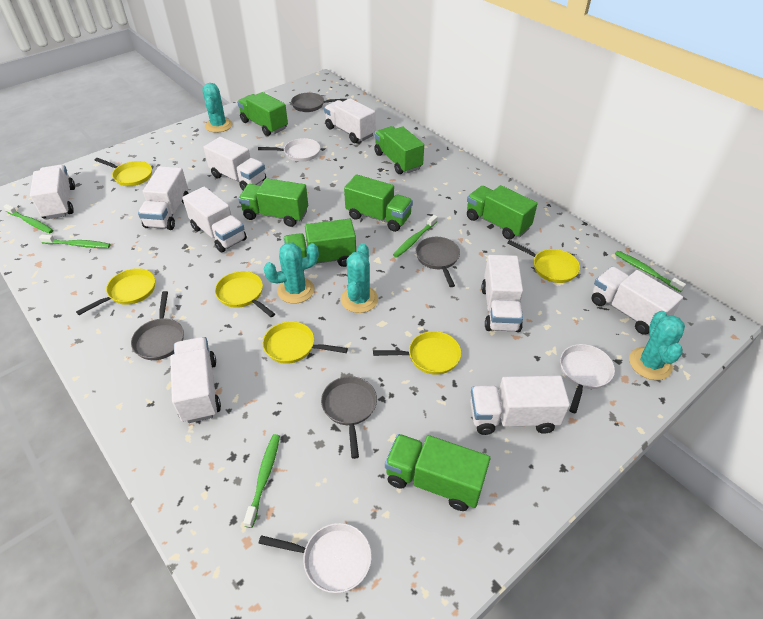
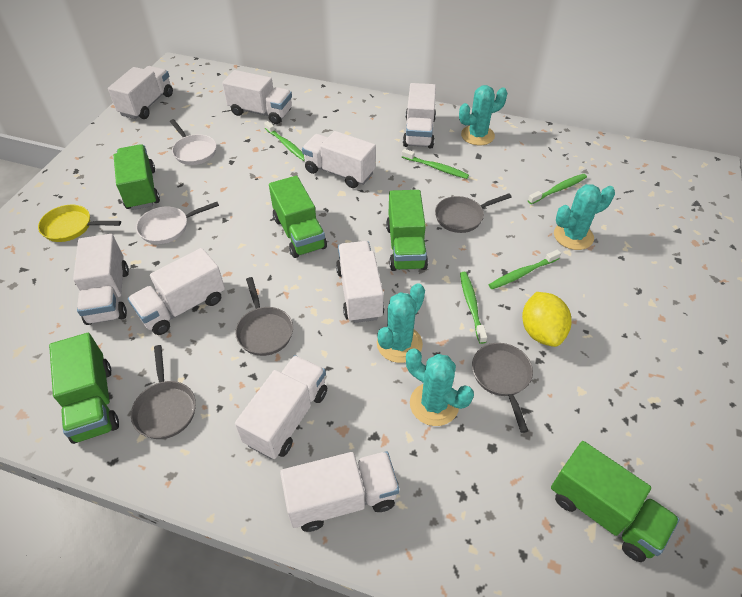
green truck: 7 -> 5
white pan: 3 -> 2
yellow lemon: 0 -> 1
yellow pan: 6 -> 1

